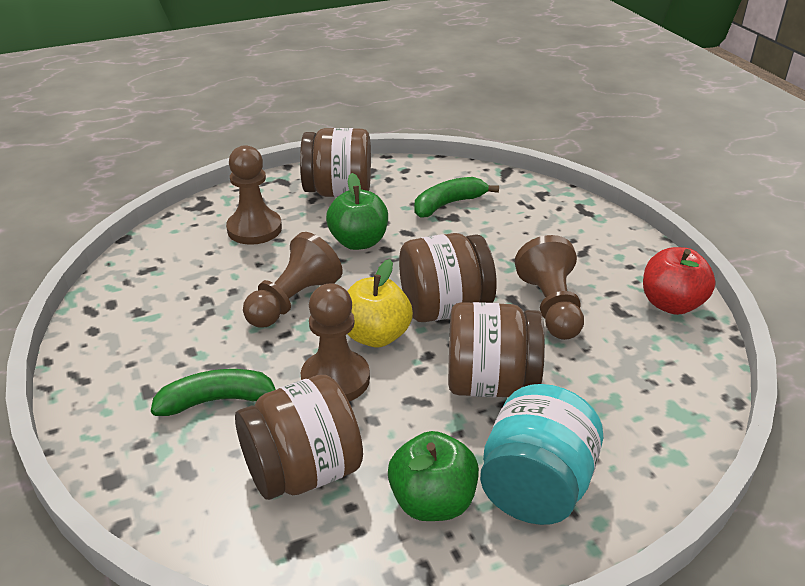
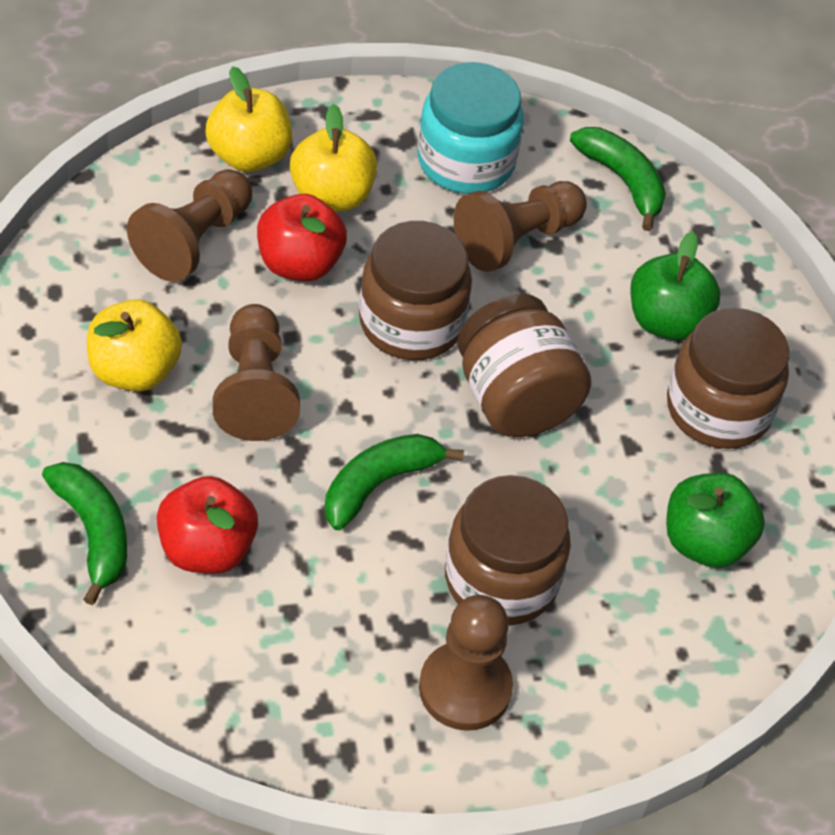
green banana: 2 -> 3
red apple: 1 -> 2
yellow apple: 1 -> 3

